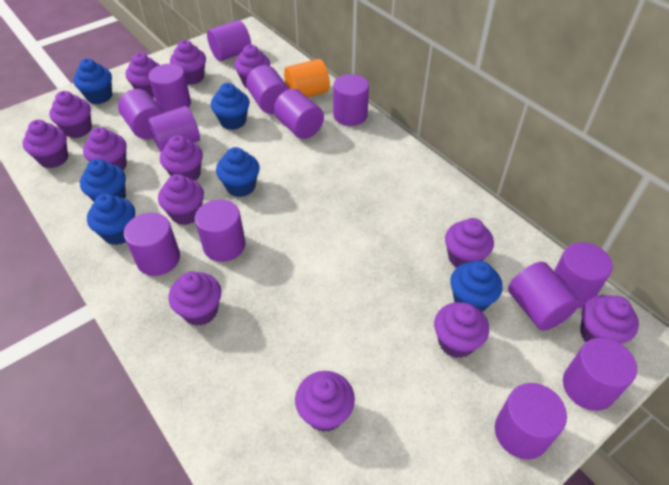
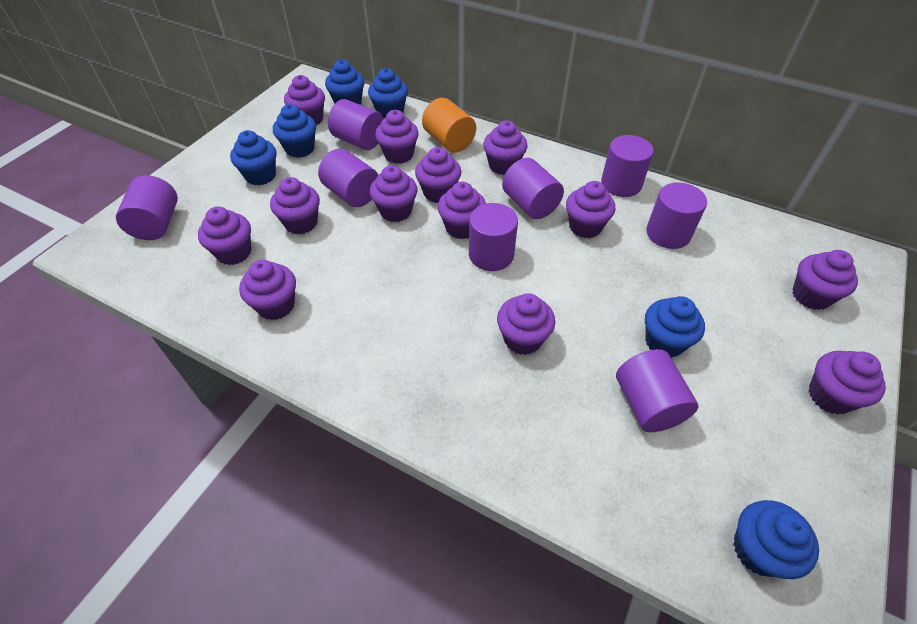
purple cylinder: 13 -> 8

